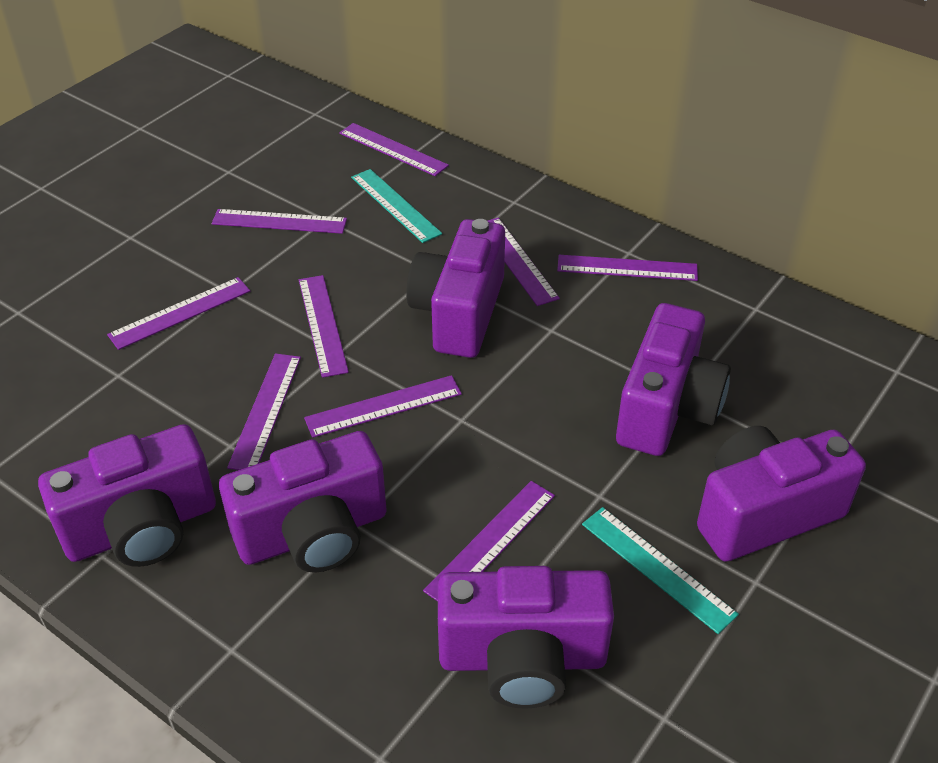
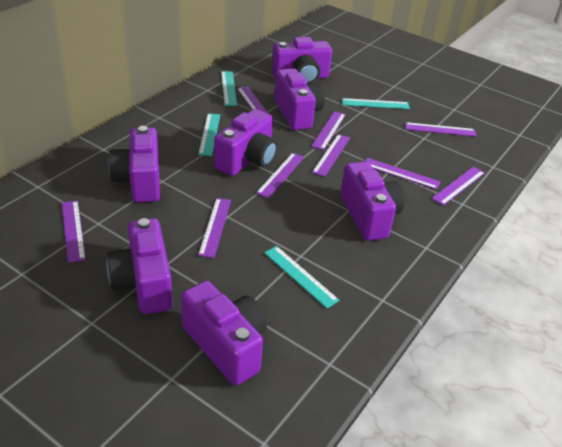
purple camera: 6 -> 7
turquoise ruler: 2 -> 4

